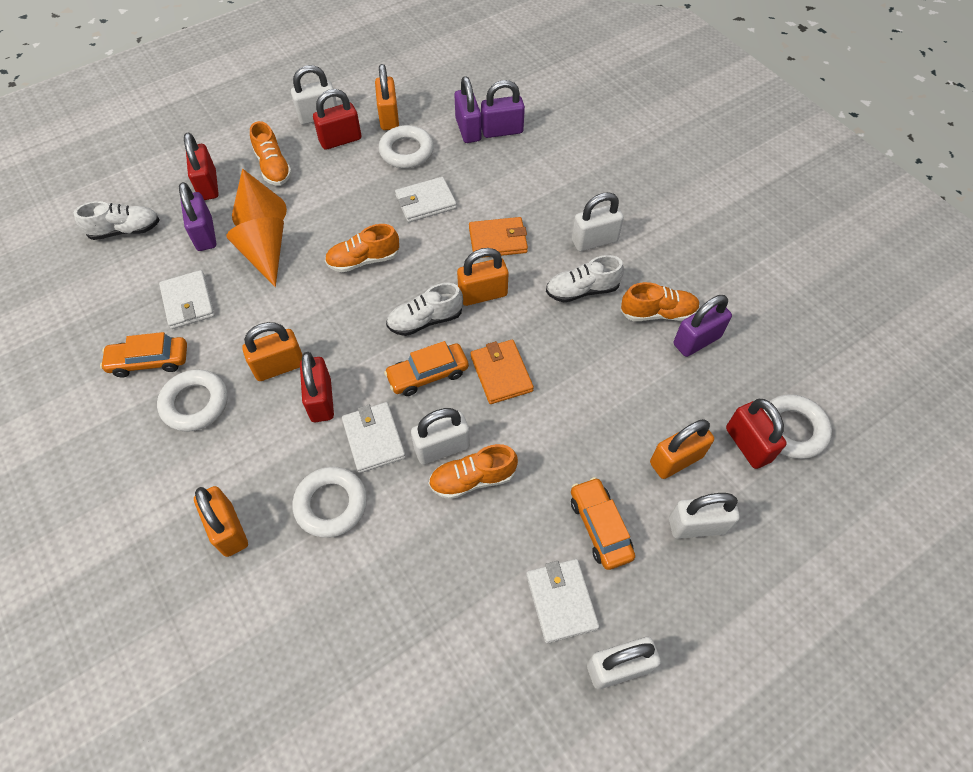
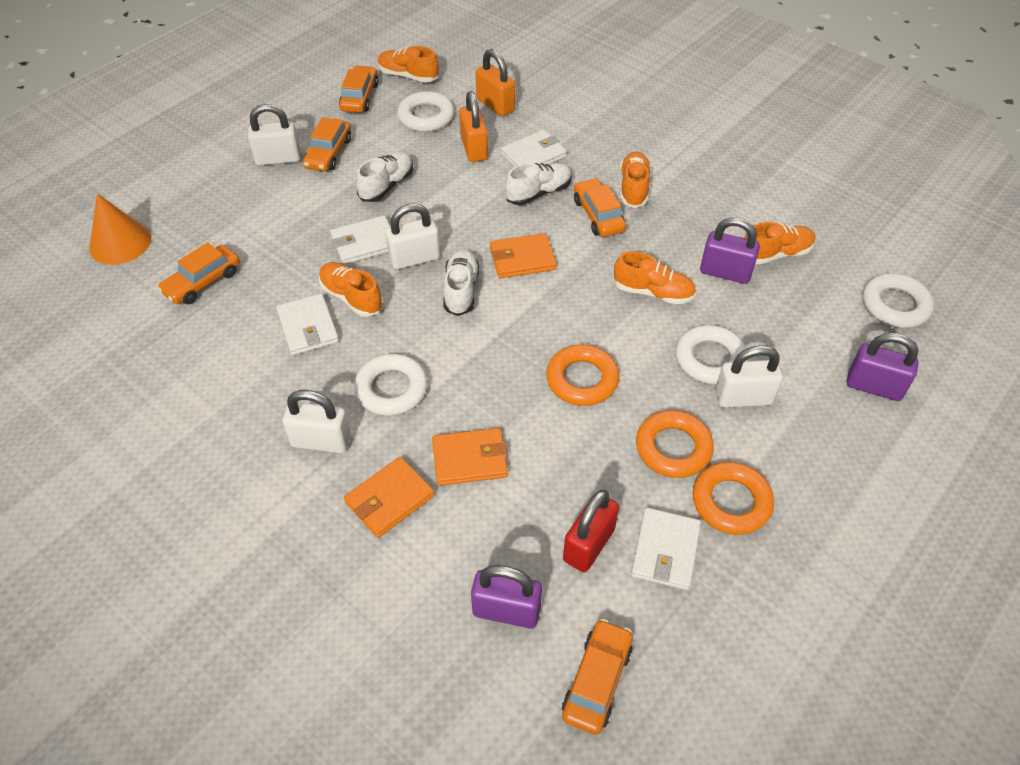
orange car: 3 -> 5
orange cone: 2 -> 1
orange padlock: 5 -> 2
orange ring: 0 -> 3
orange shoe: 4 -> 5
orange wallet: 2 -> 3
purple padlock: 4 -> 3
red padlock: 4 -> 1
white padlock: 5 -> 4

